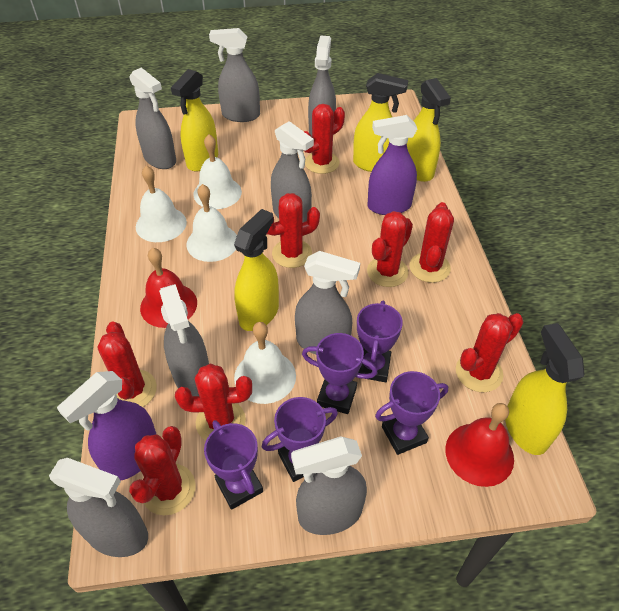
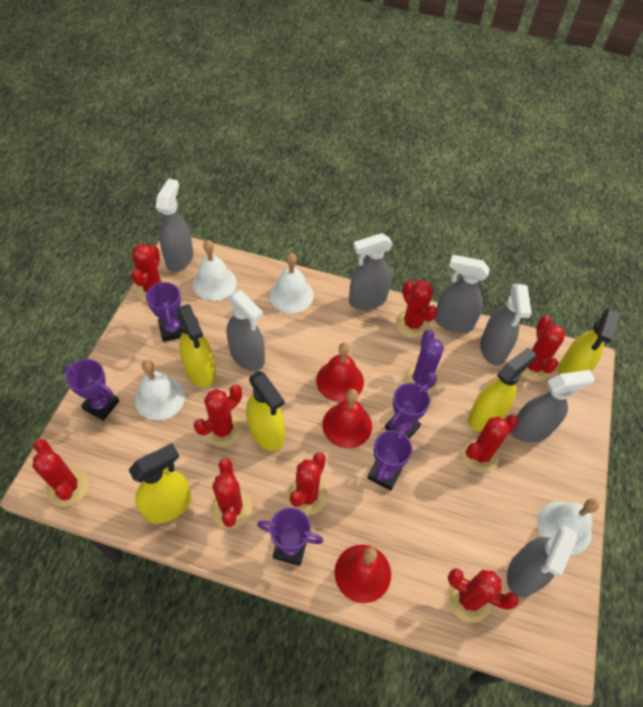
grey spray bottle: 8 -> 7
purple cactus: 0 -> 1
purple spray bottle: 2 -> 0
red bell: 2 -> 3
red cactus: 8 -> 9

